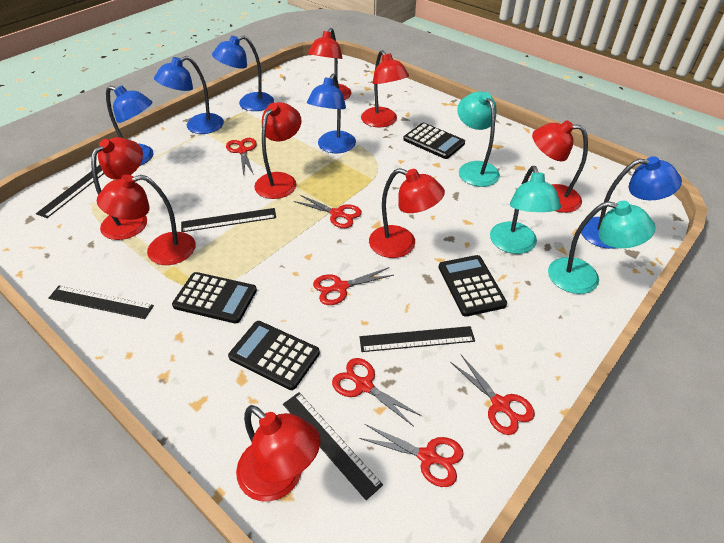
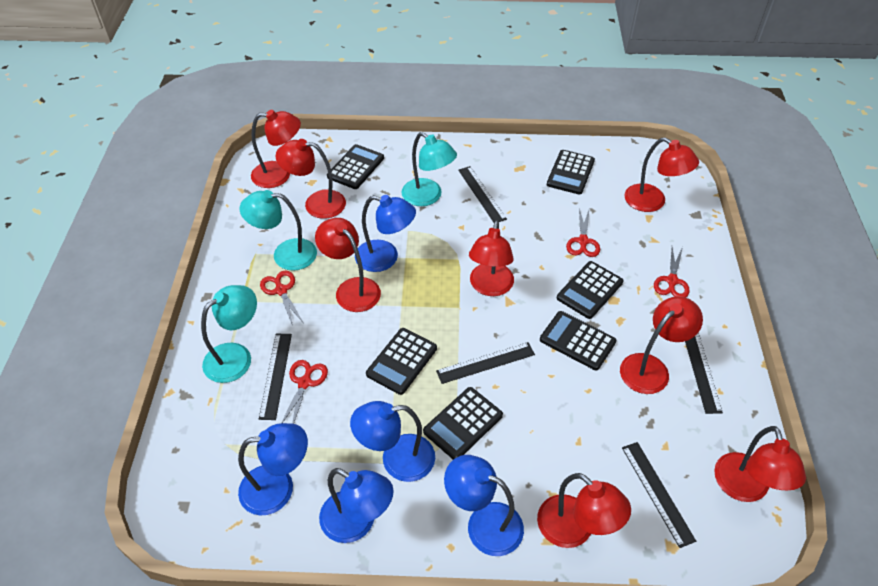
black calculator: 4 -> 6
red scissors: 6 -> 4

